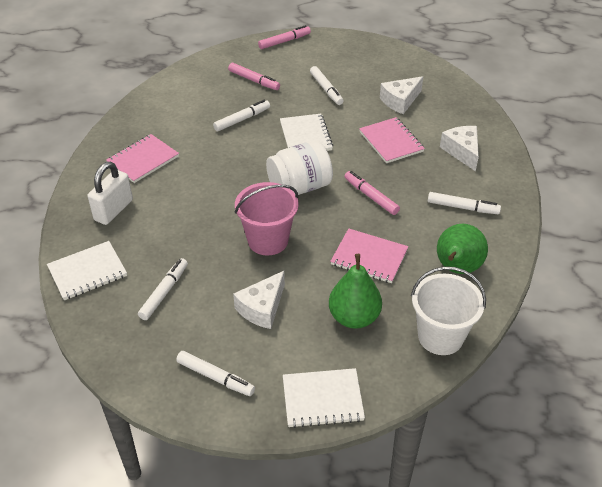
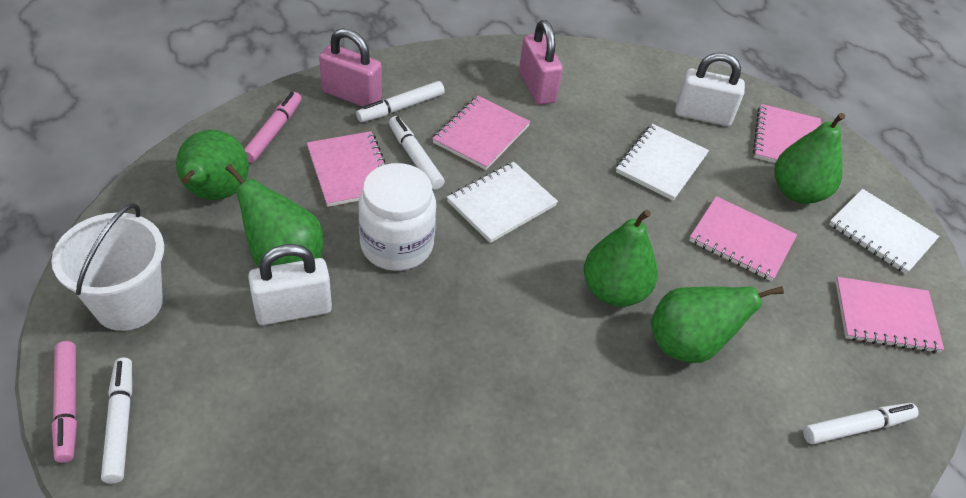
green pear: 2 -> 5
pink bucket: 1 -> 0
pink marker: 3 -> 2
pink notebook: 3 -> 5
pink padlock: 0 -> 2
white cheese: 3 -> 0
white marker: 5 -> 4
white padlock: 1 -> 2

